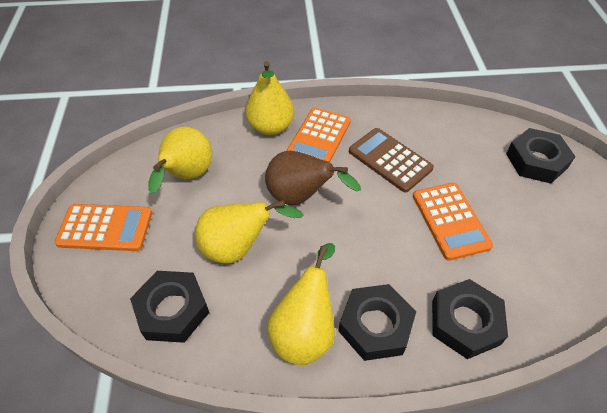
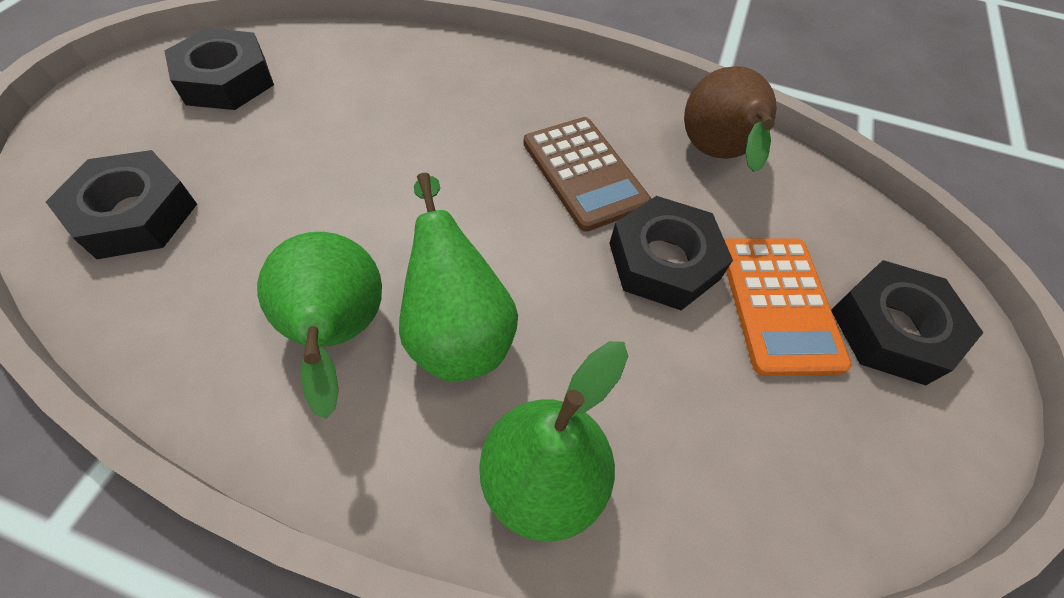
green pear: 0 -> 3
orange calculator: 3 -> 1
yellow pear: 4 -> 0

